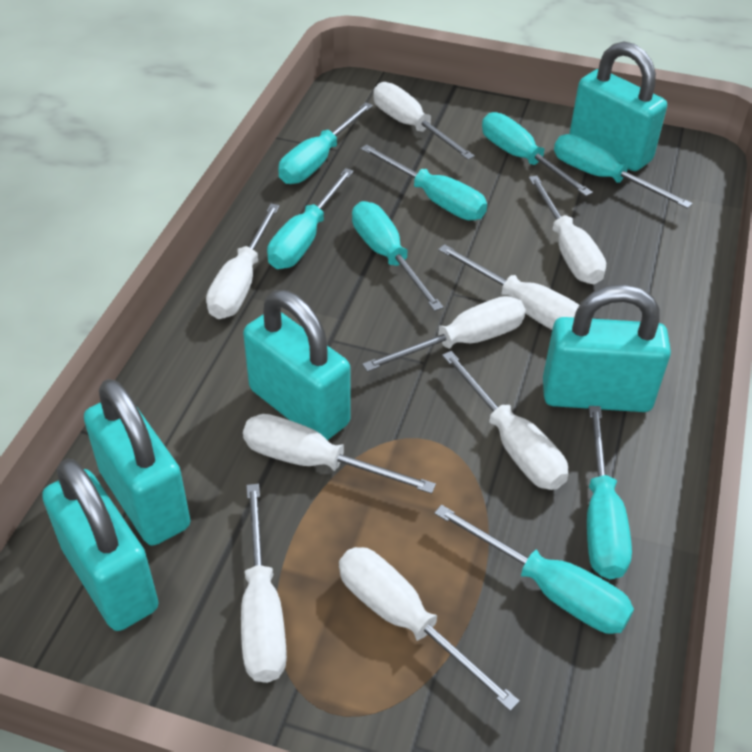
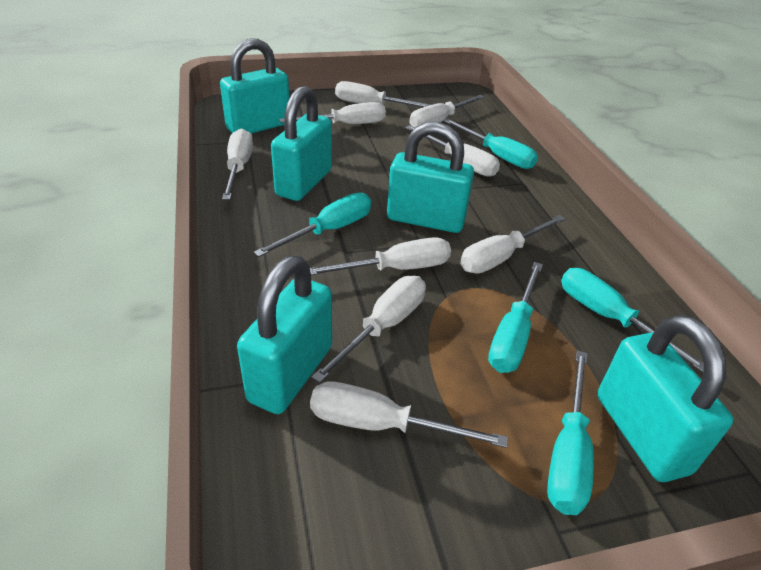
turquoise screwdriver: 8 -> 5

